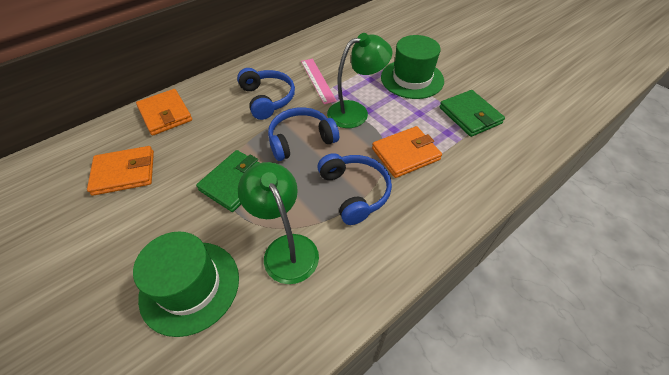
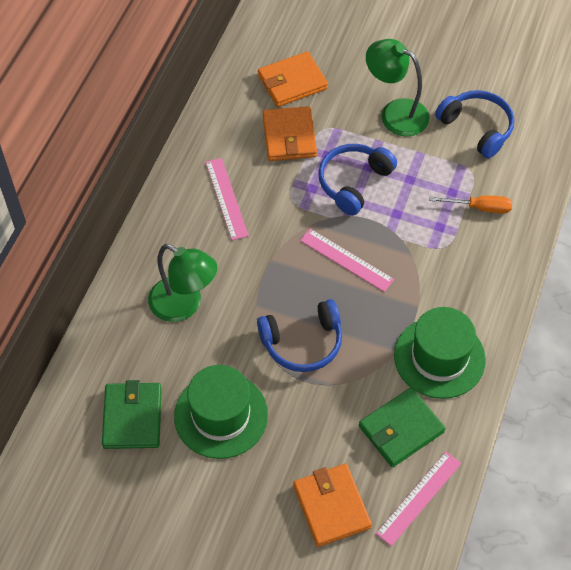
orange screwdriver: 0 -> 1
pink ruler: 1 -> 3

